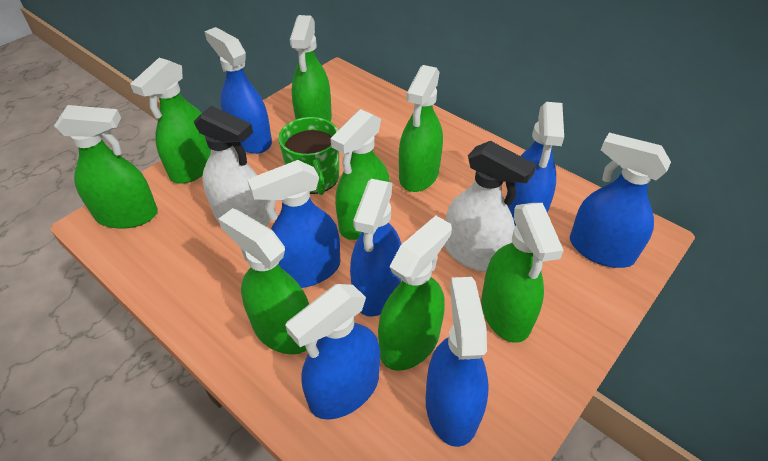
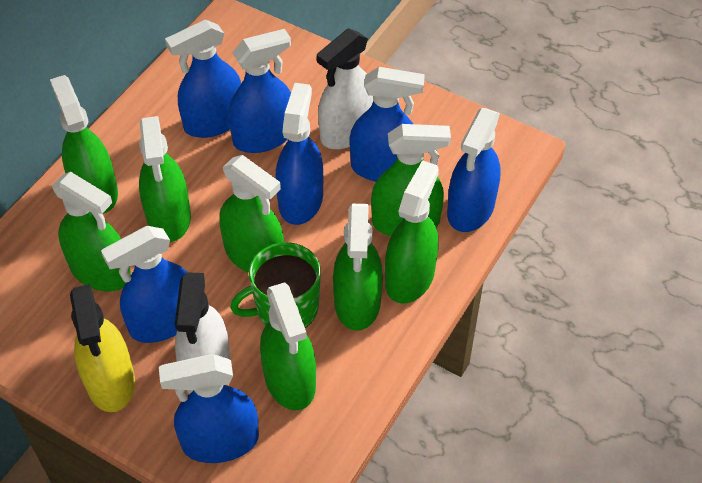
yellow spray bottle: 0 -> 1

